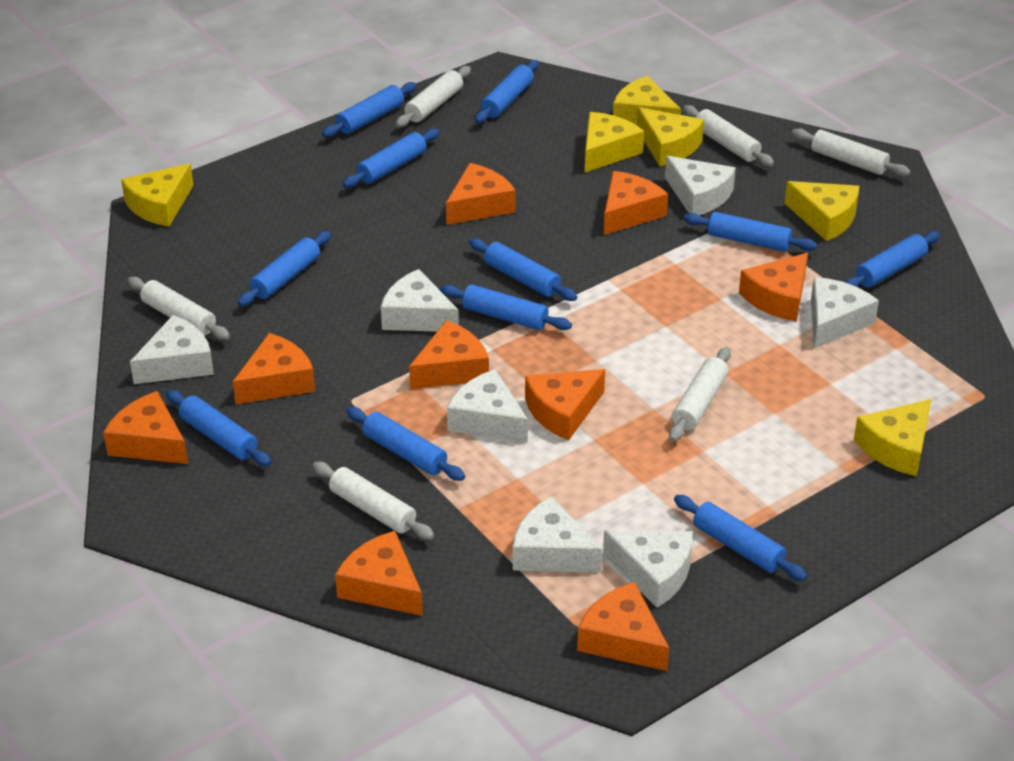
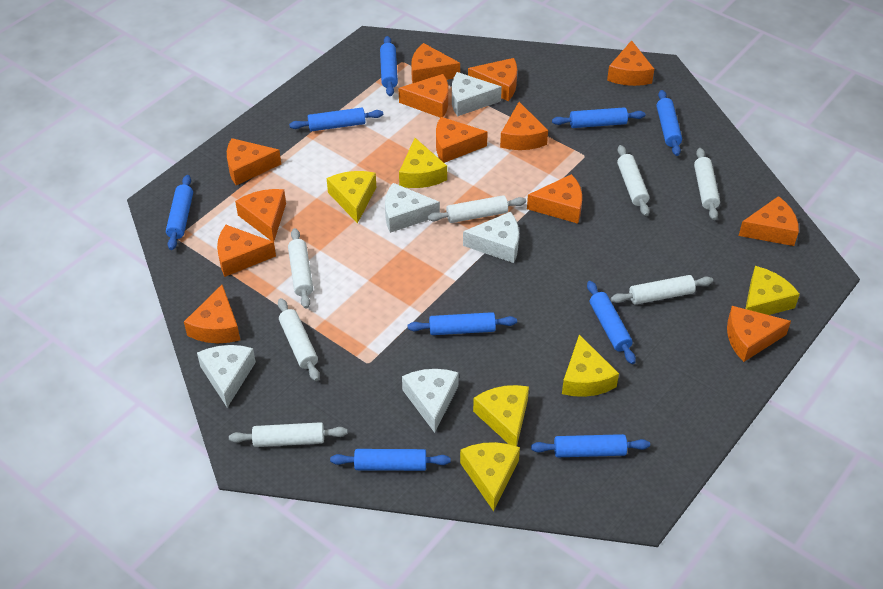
blue rolling pin: 11 -> 9
orange cheese: 9 -> 13
white cheese: 7 -> 5
white rolling pin: 6 -> 7

